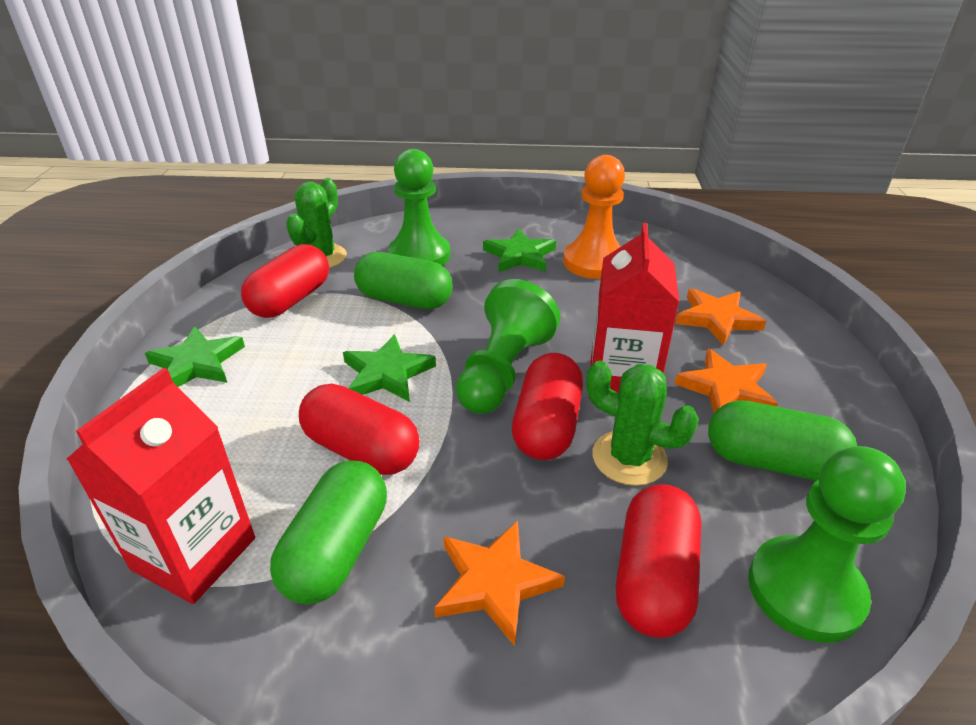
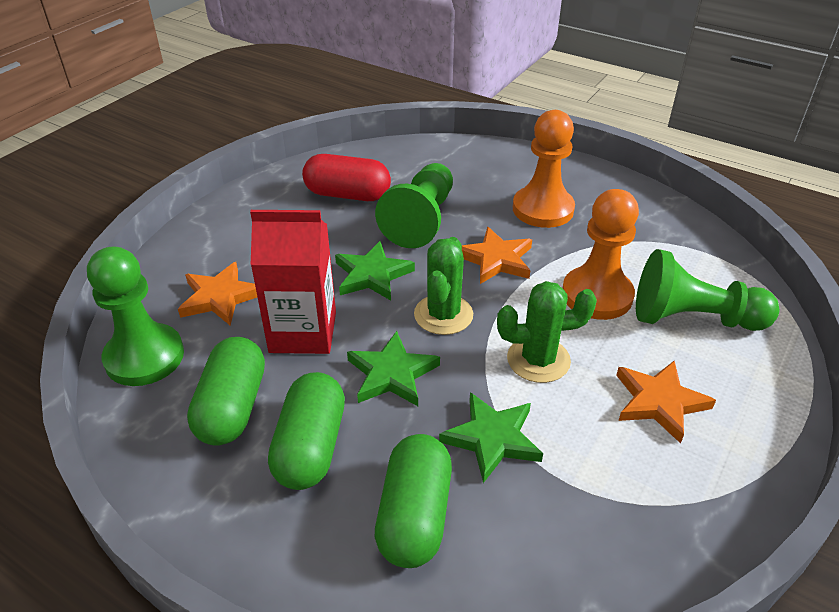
orange pawn: 1 -> 2
red capsule: 4 -> 1
red carton: 2 -> 1

